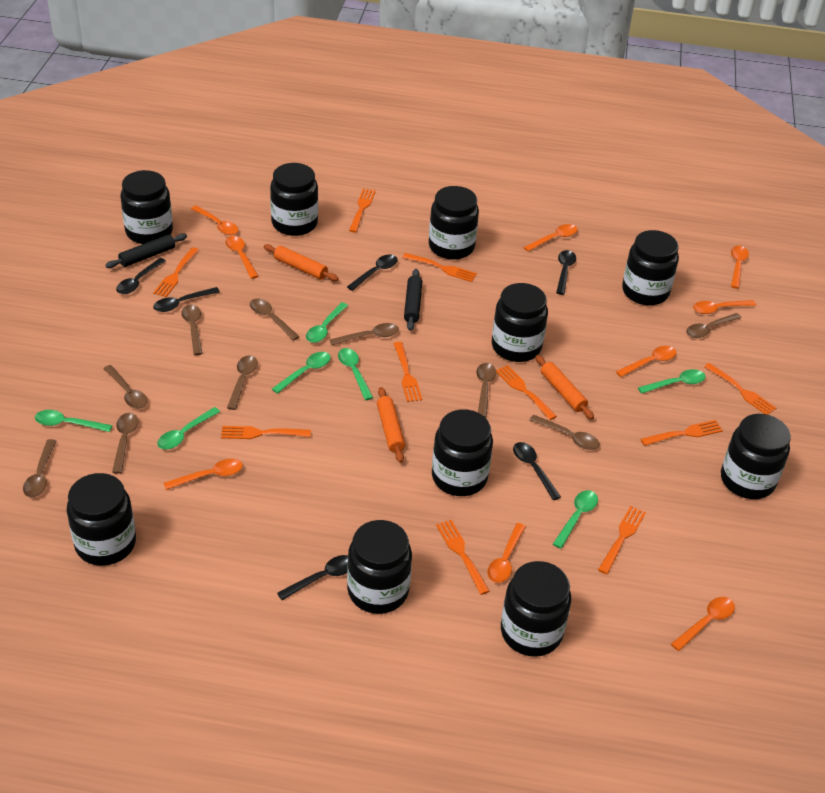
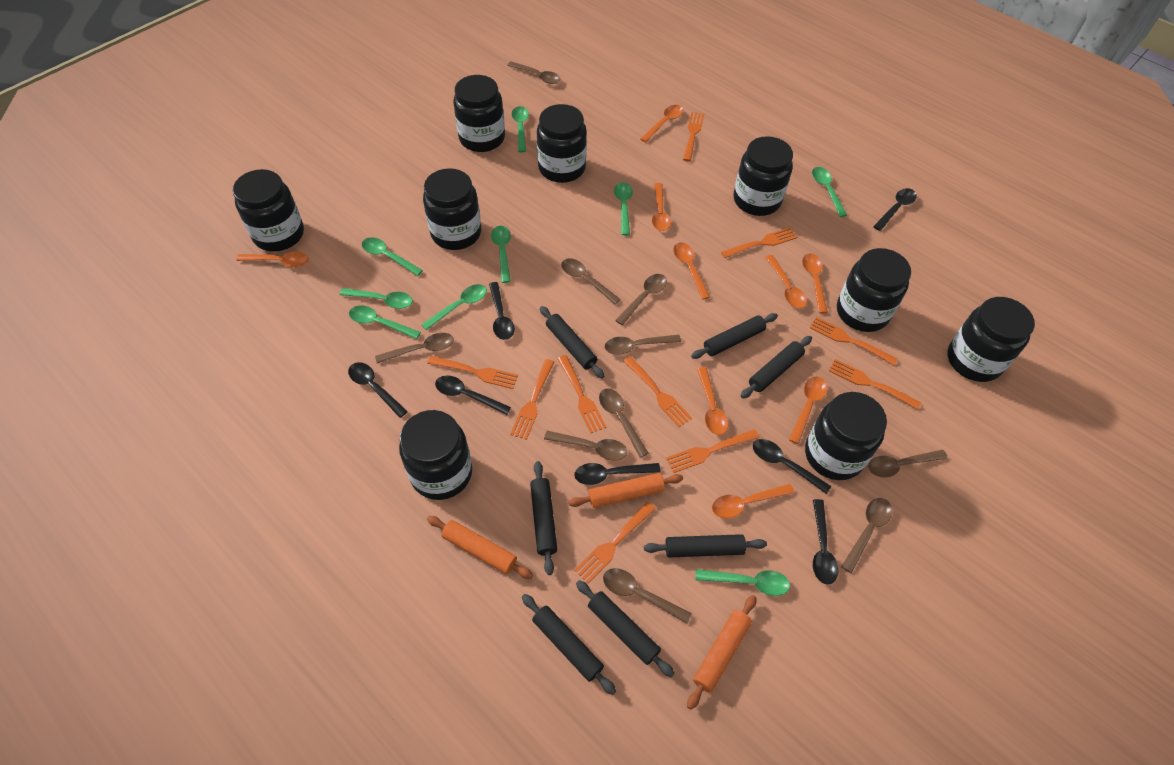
black jar: 10 -> 9
black rolling pin: 2 -> 7
black spoon: 6 -> 7
green spoon: 7 -> 9

